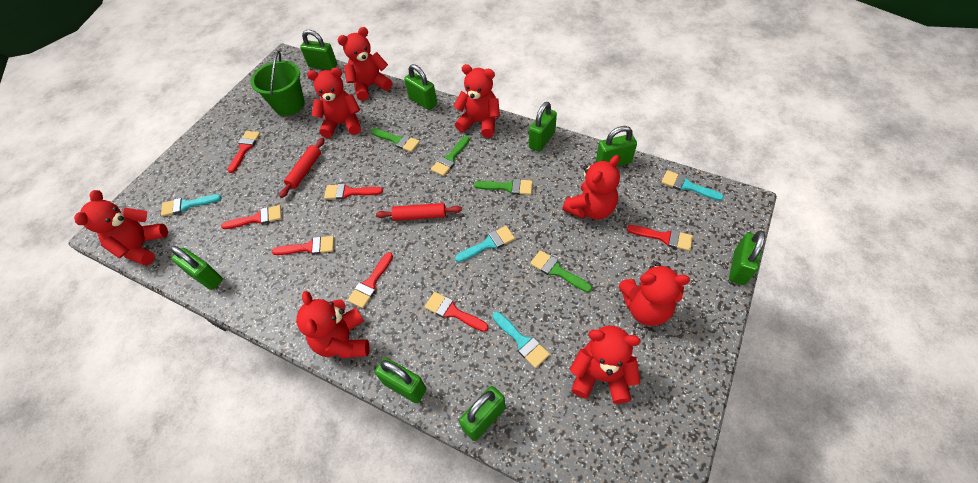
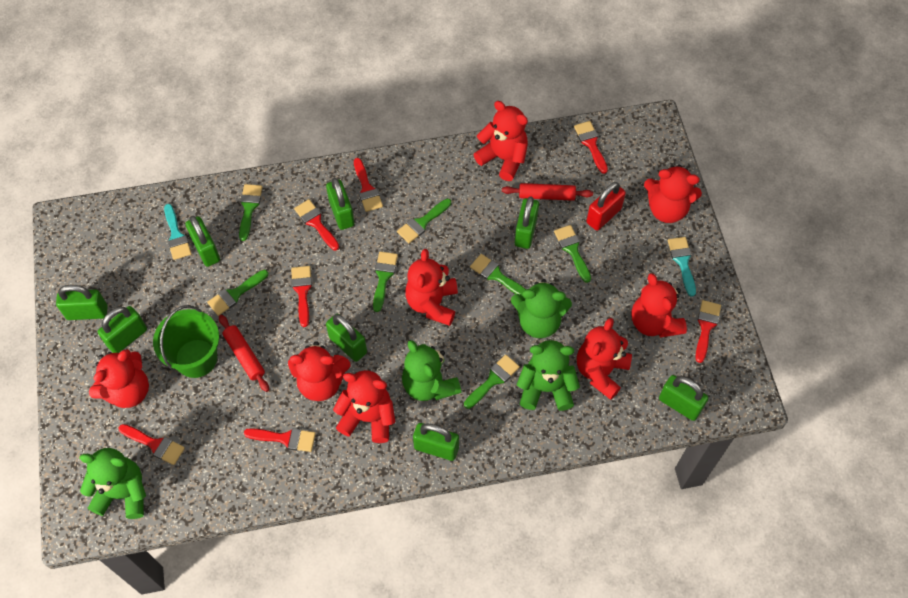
green brush: 4 -> 7
green teddy bear: 0 -> 4
red padlock: 0 -> 1
turquoise brush: 4 -> 2

